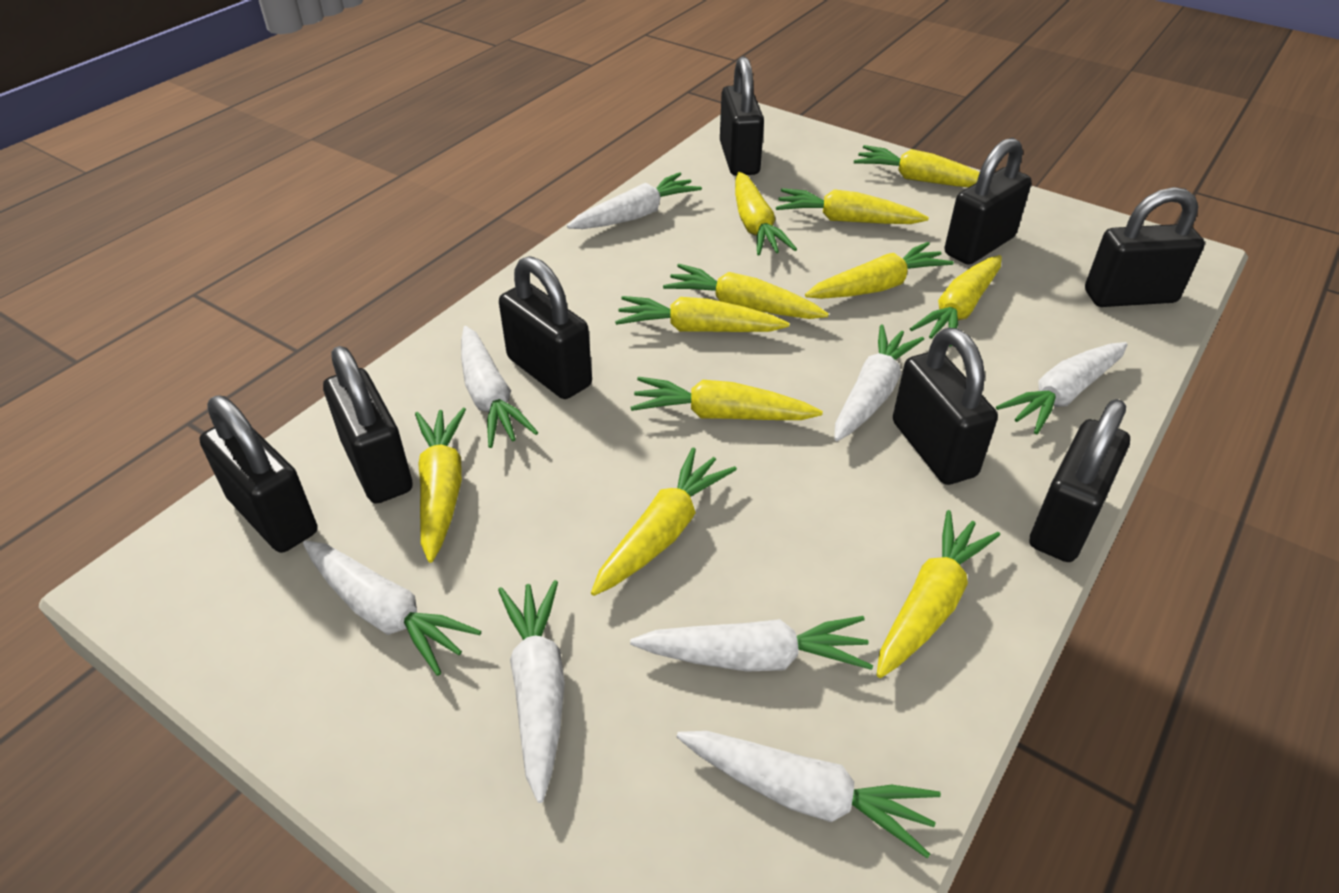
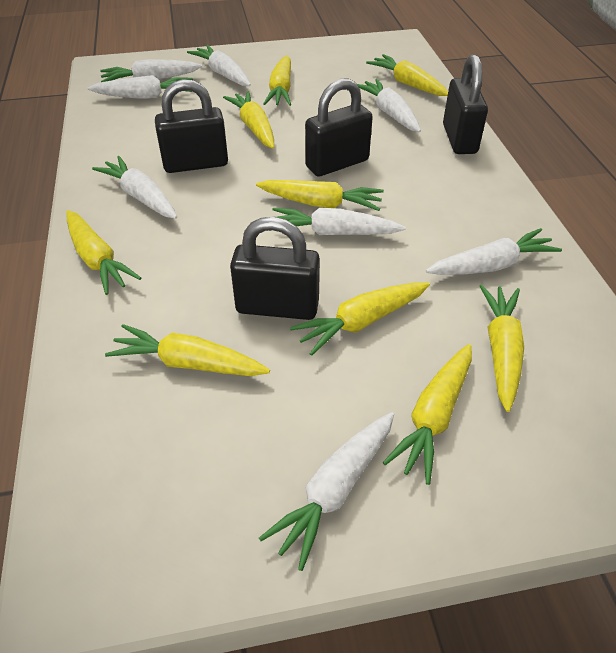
black padlock: 8 -> 4
yellow carrot: 11 -> 9

